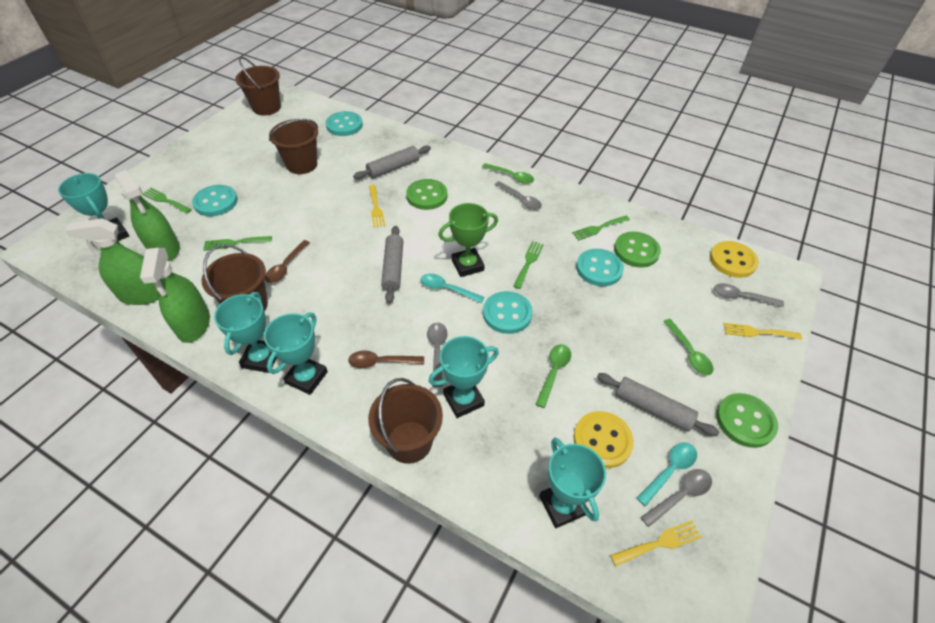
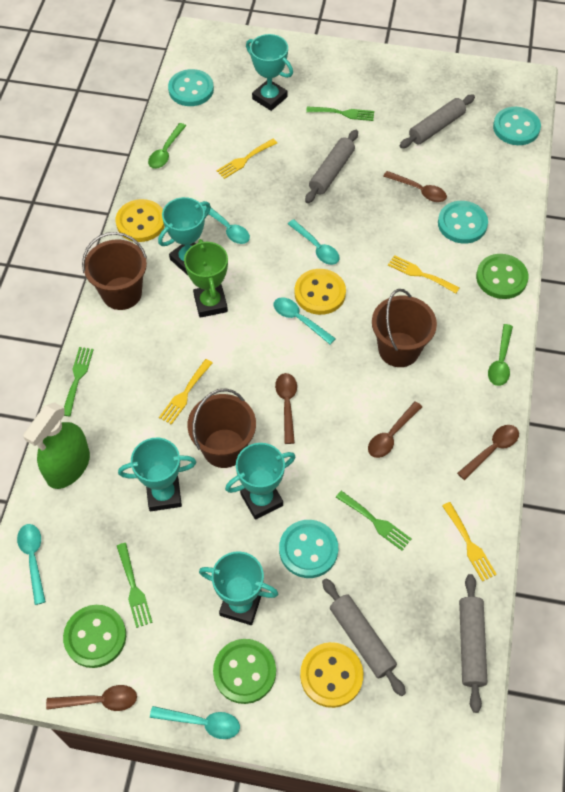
brown bucket: 4 -> 3
brown spoon: 2 -> 5
green spoon: 3 -> 2
green spray bottle: 3 -> 1
grey rolling pin: 3 -> 4
grey spoon: 4 -> 0
turquoise spoon: 2 -> 5
yellow button: 2 -> 3
yellow fork: 3 -> 4

